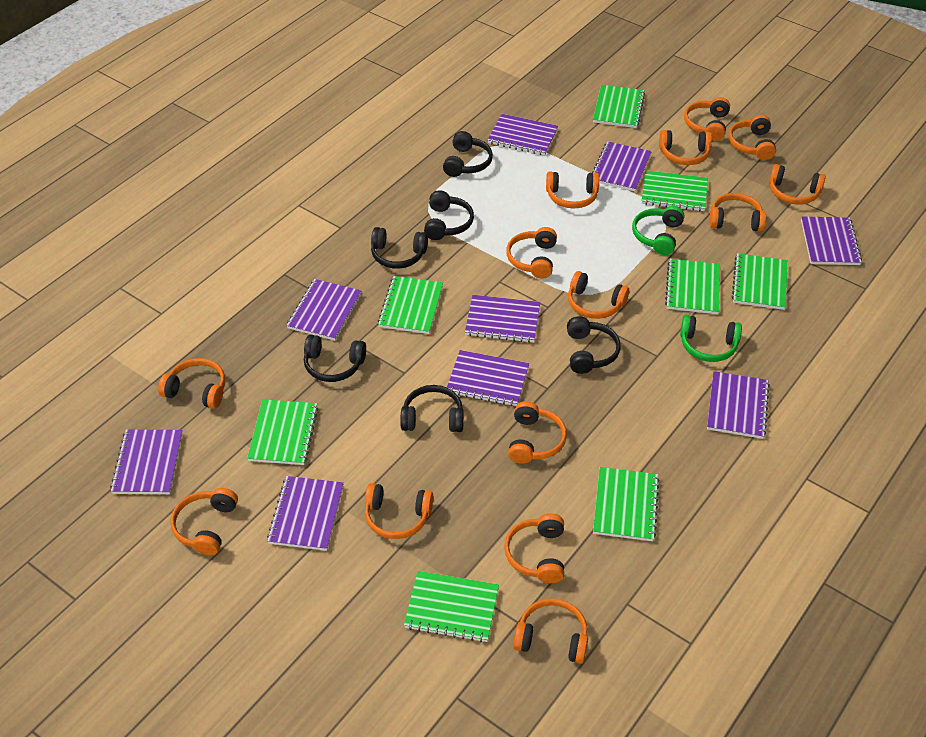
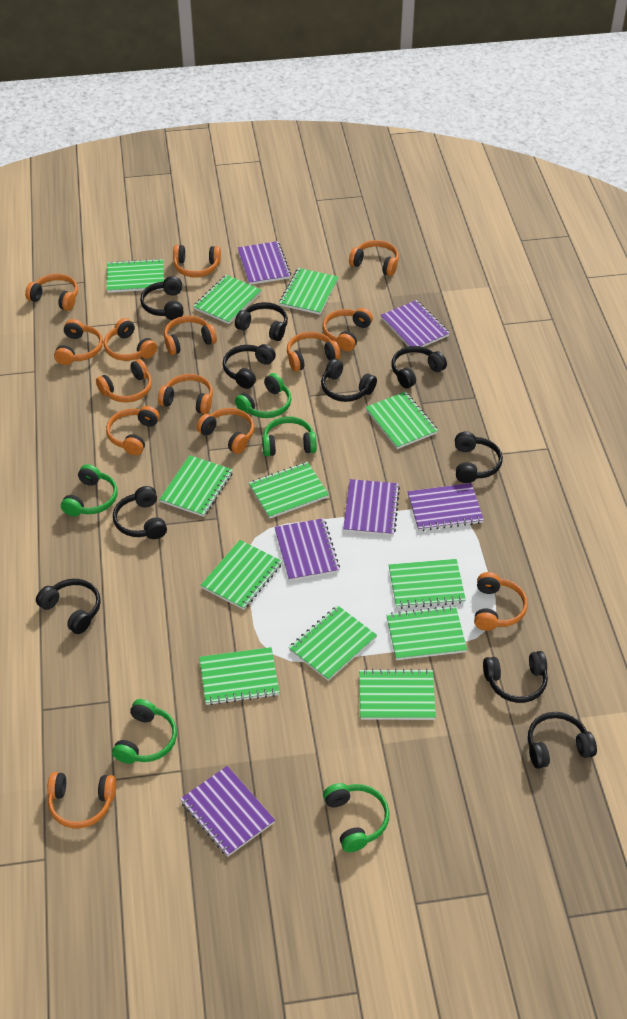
black headphones: 6 -> 10
green headphones: 2 -> 5
green notebook: 8 -> 12
purple notebook: 9 -> 6

